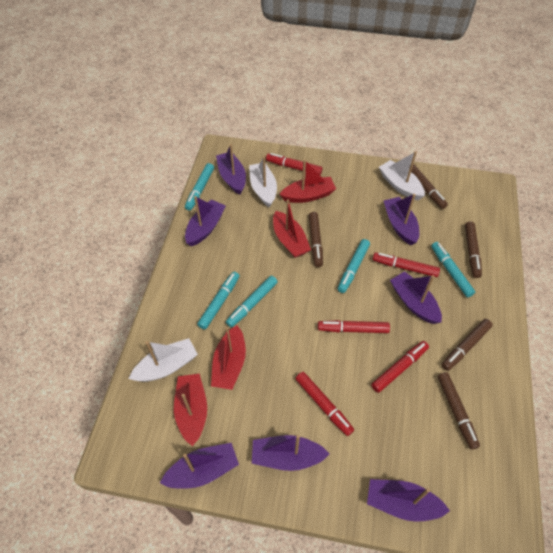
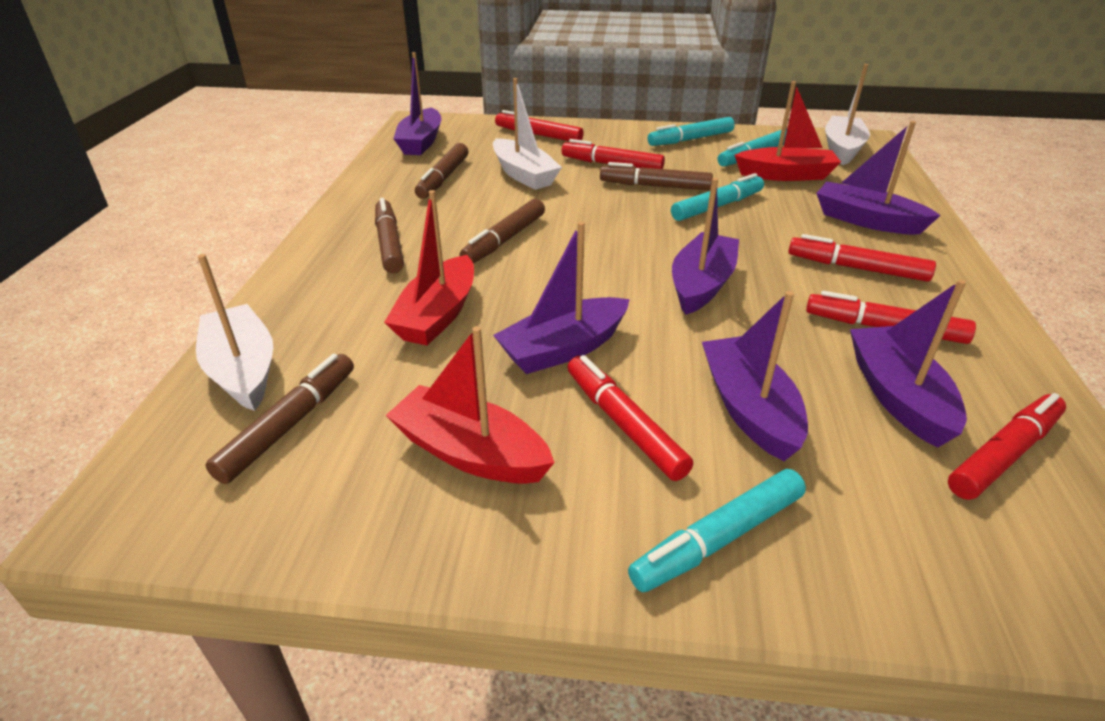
purple boat: 7 -> 6
red boat: 4 -> 3
red marker: 5 -> 6
turquoise marker: 5 -> 4

